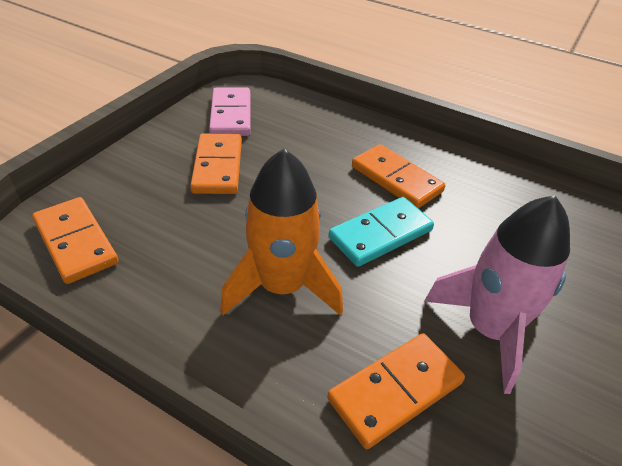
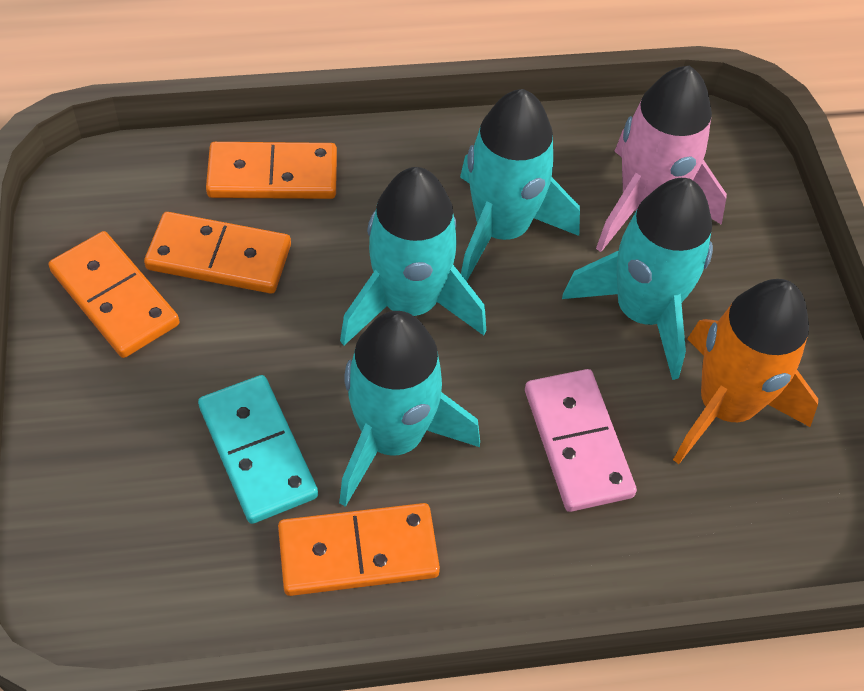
turquoise rocket: 0 -> 4

